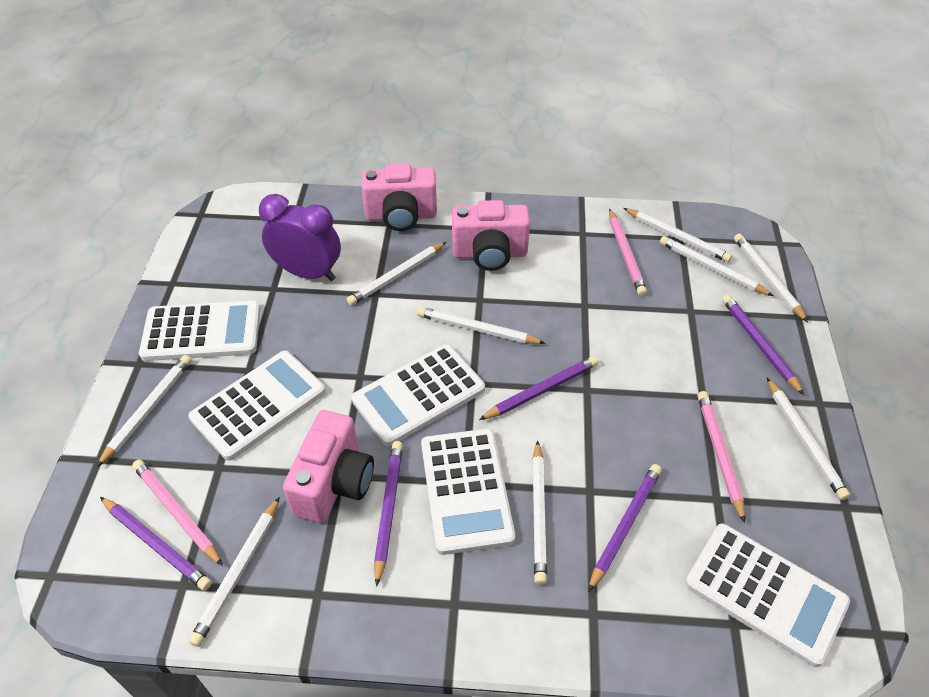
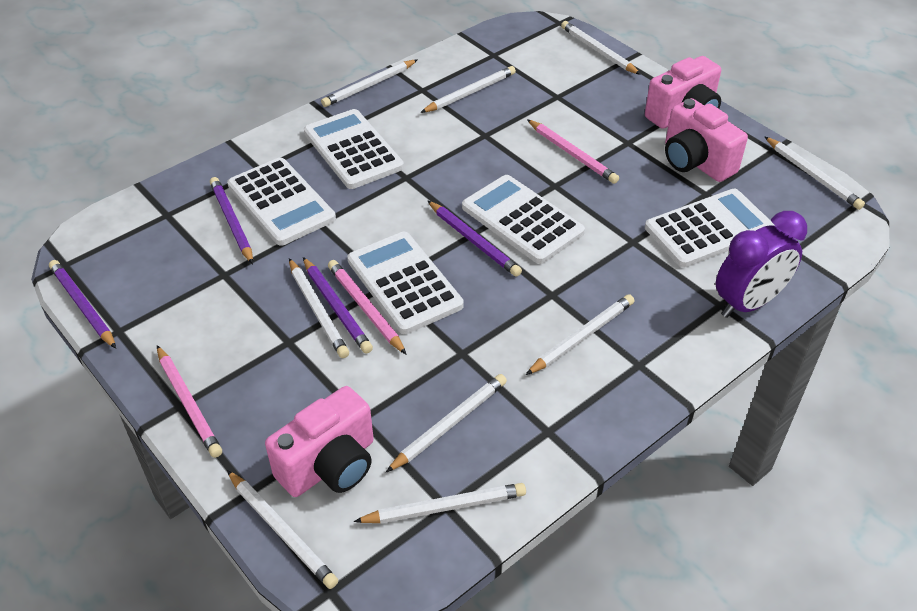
purple pencil: 5 -> 4

